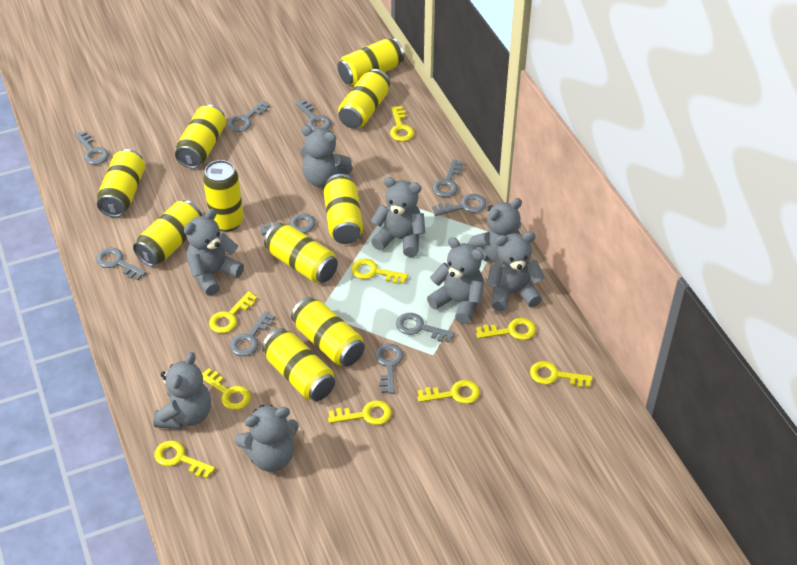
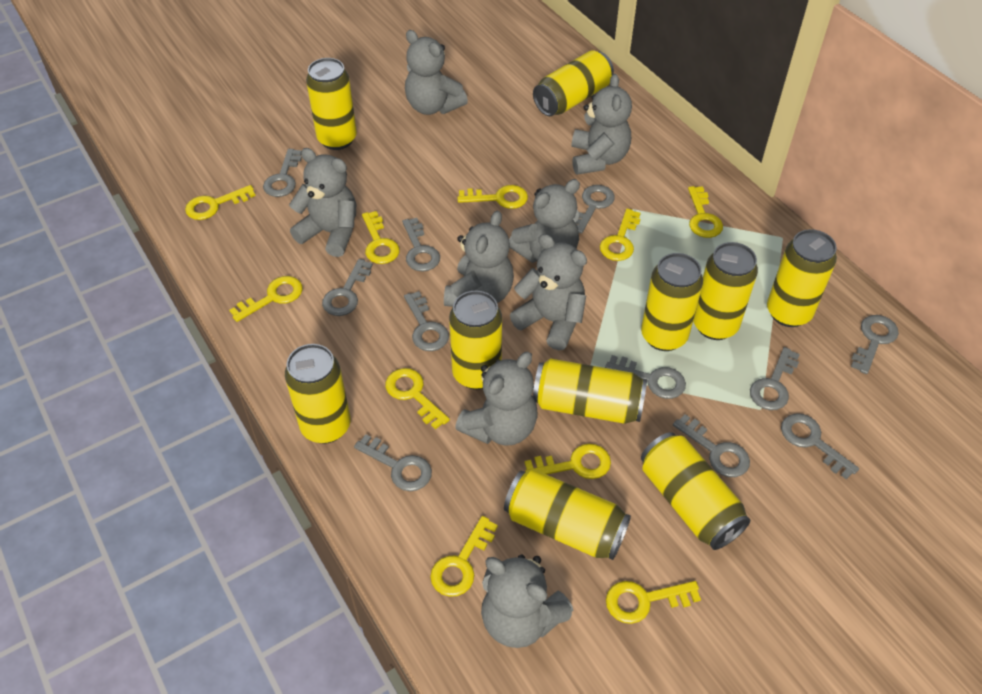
grey key: 10 -> 11
yellow key: 9 -> 10

